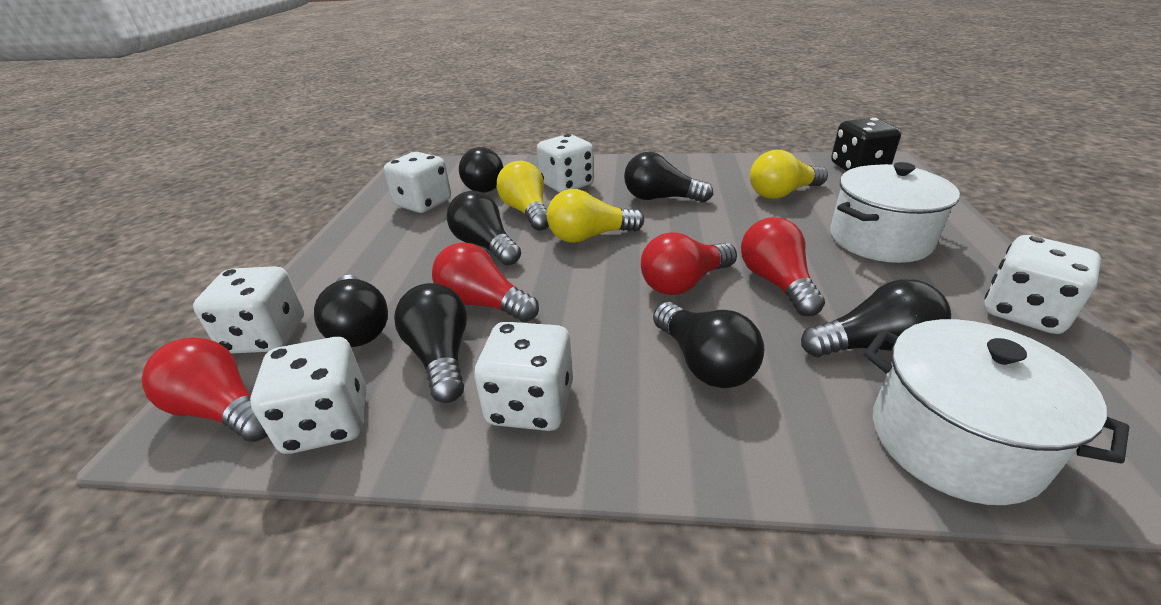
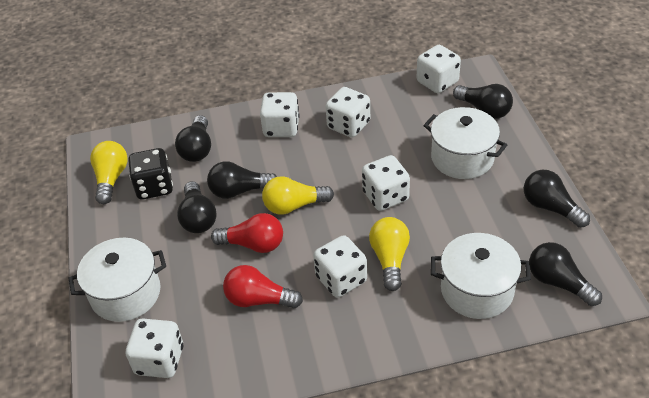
black light bulb: 7 -> 6
red light bulb: 4 -> 2
white pot: 2 -> 3

